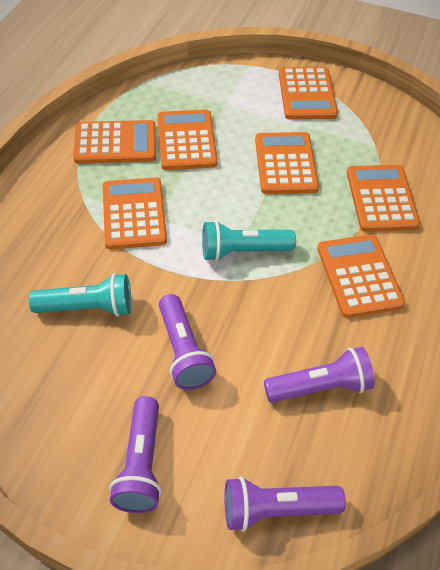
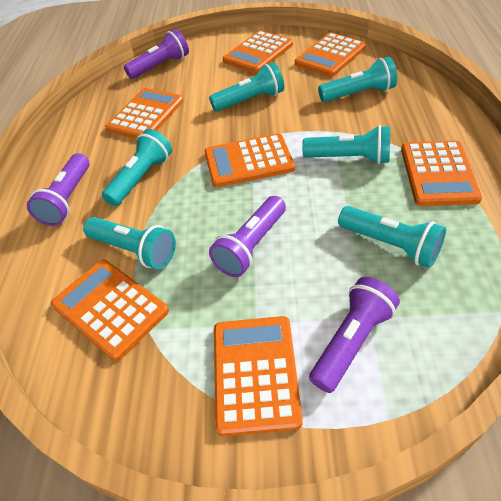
turquoise flashlight: 2 -> 6

